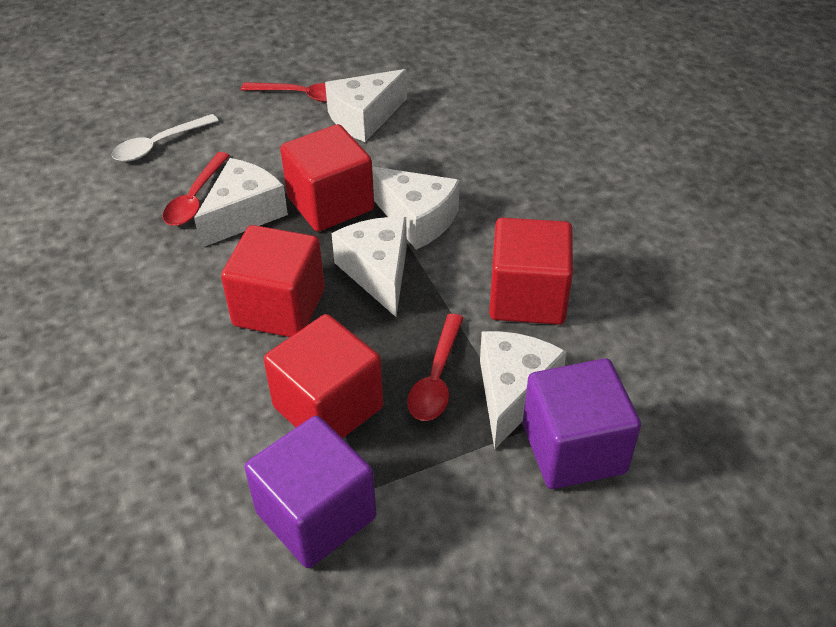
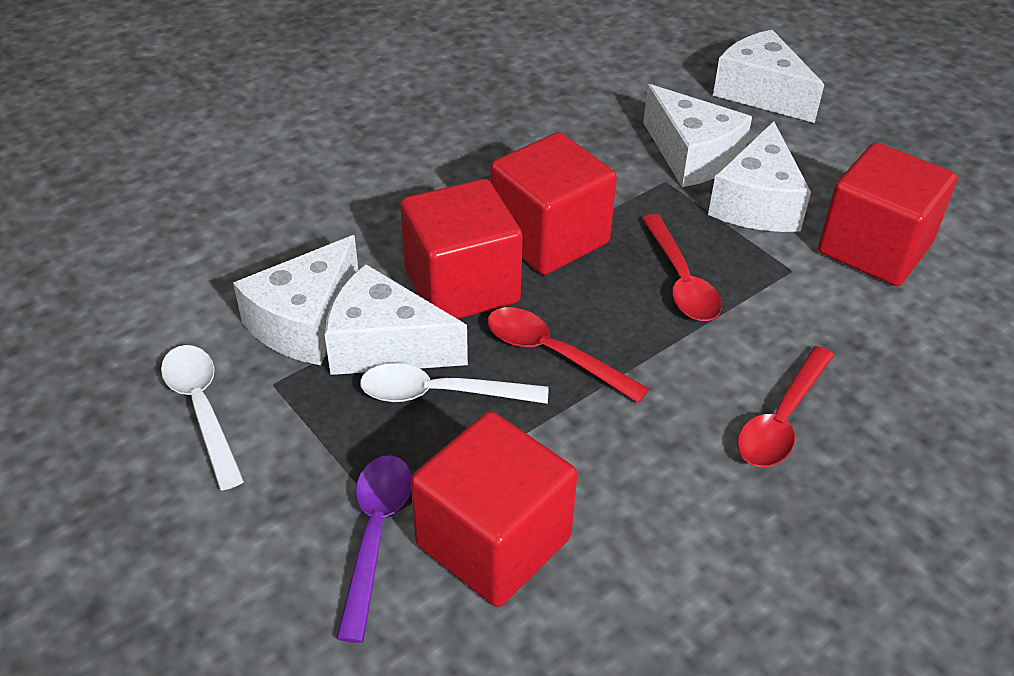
purple cube: 2 -> 0
purple spoon: 0 -> 1
white spoon: 1 -> 2

